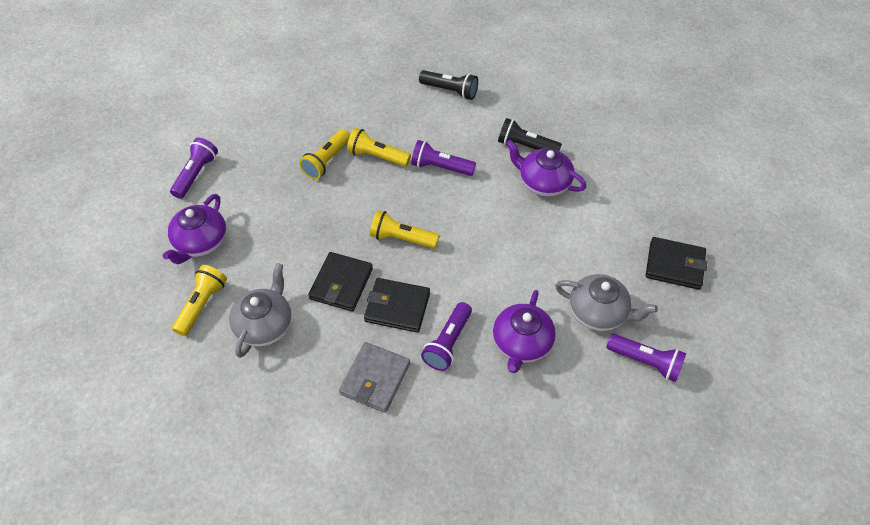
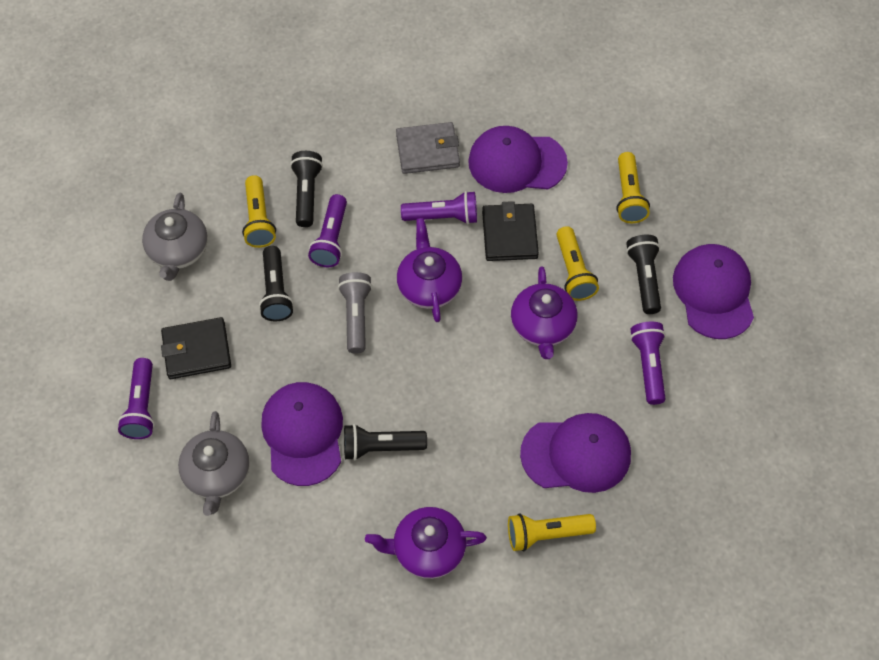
black flashlight: 2 -> 4
black wallet: 3 -> 2
grey flashlight: 0 -> 1
purple cap: 0 -> 4

